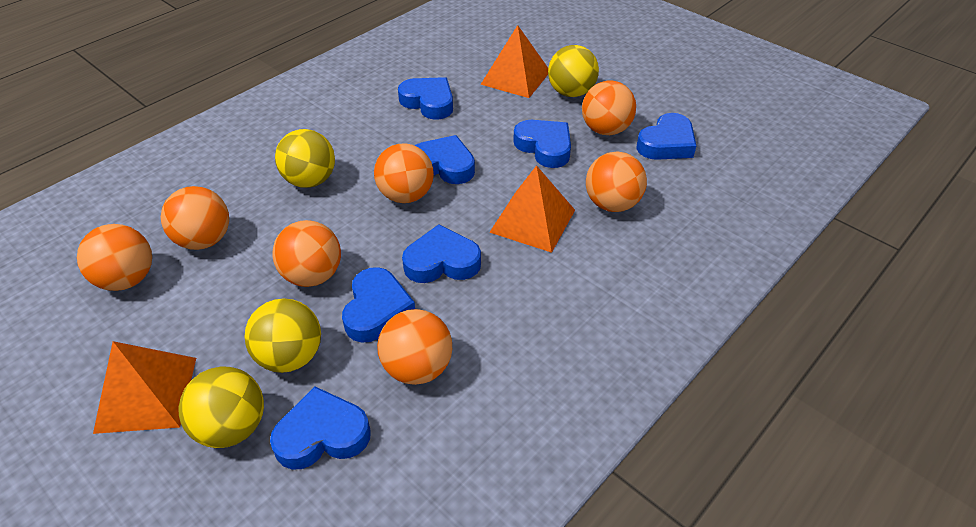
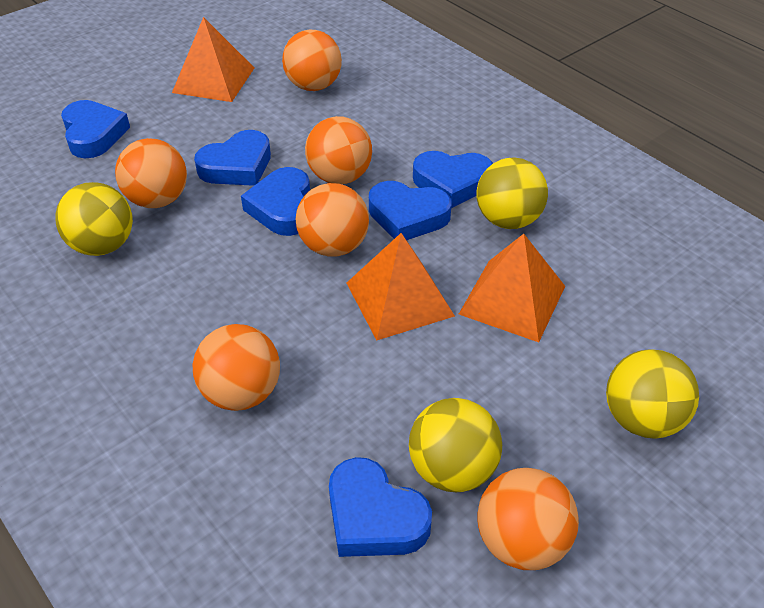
blue heart: 7 -> 6
orange ball: 7 -> 6

